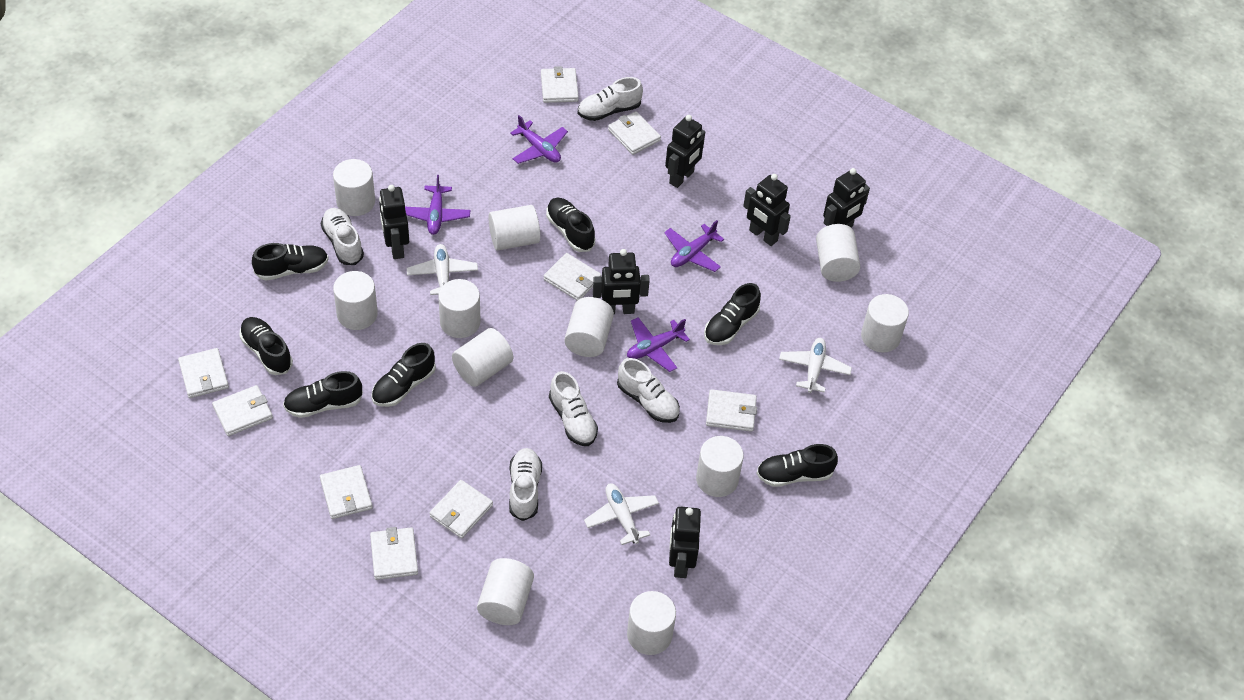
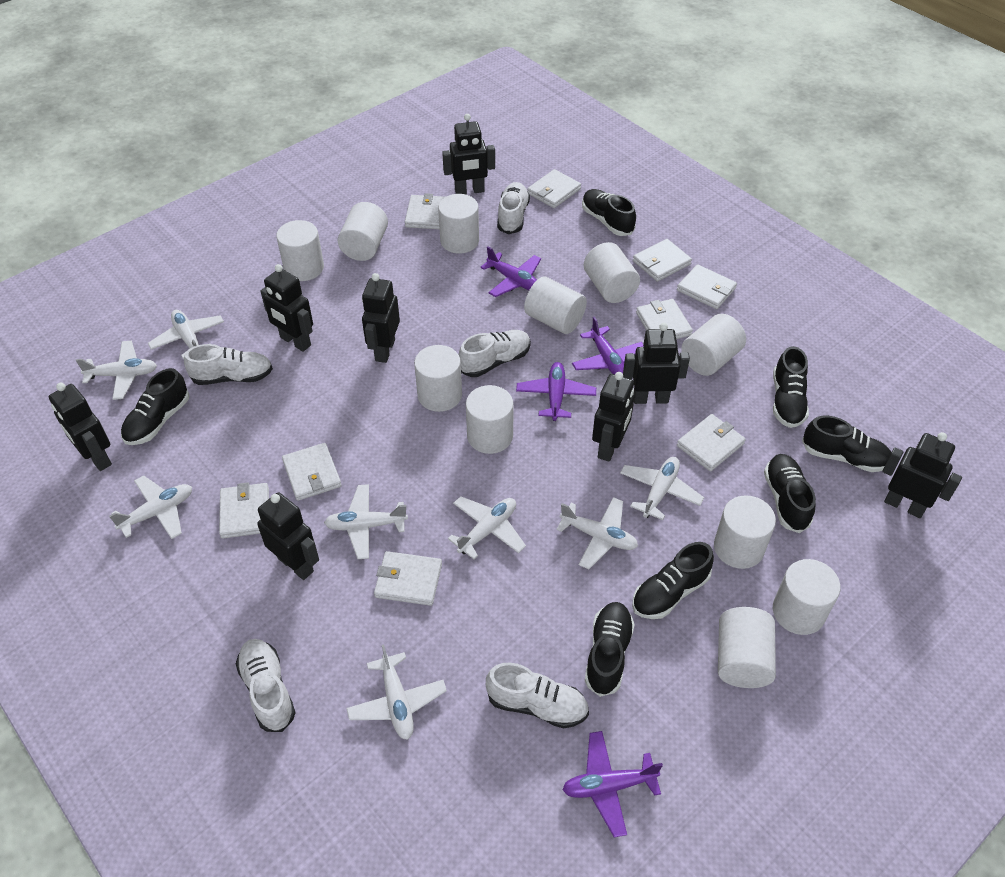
black robot: 6 -> 8
white plane: 3 -> 8

